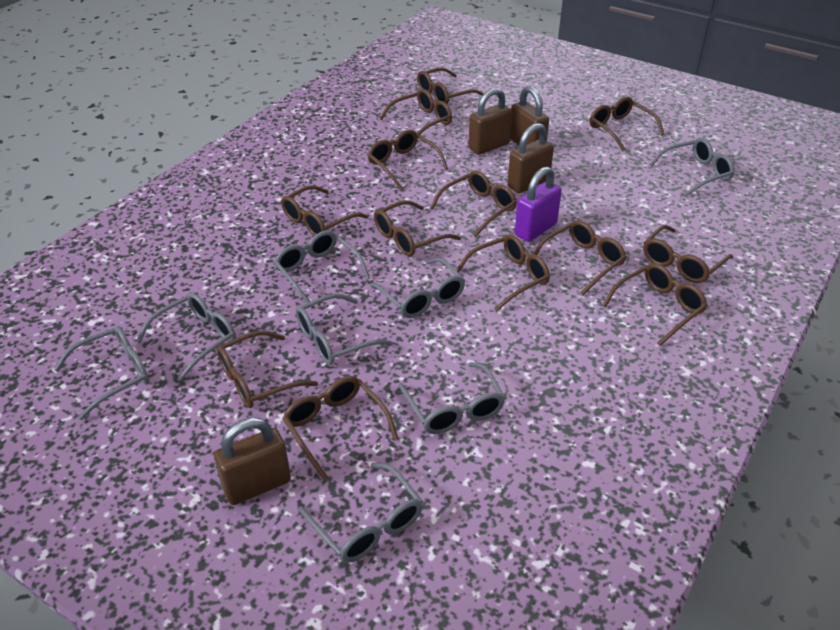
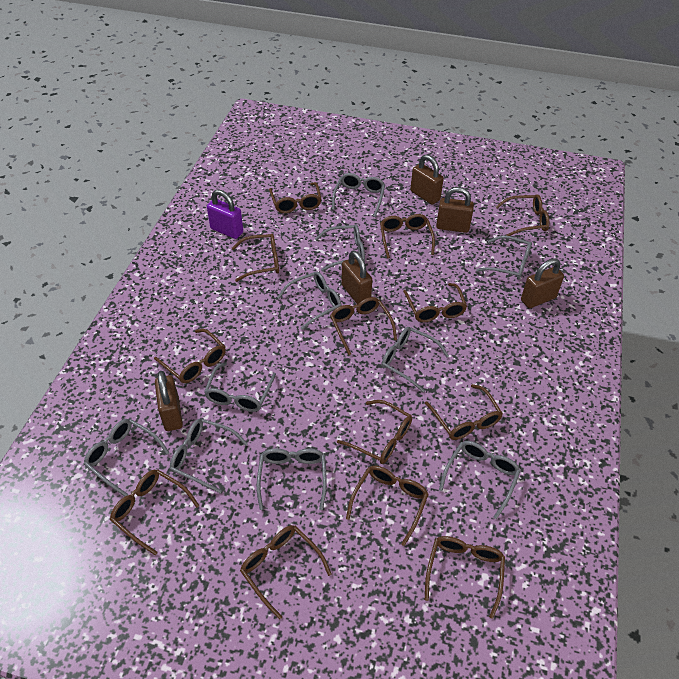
brown padlock: 4 -> 5
grey glasses: 8 -> 10

